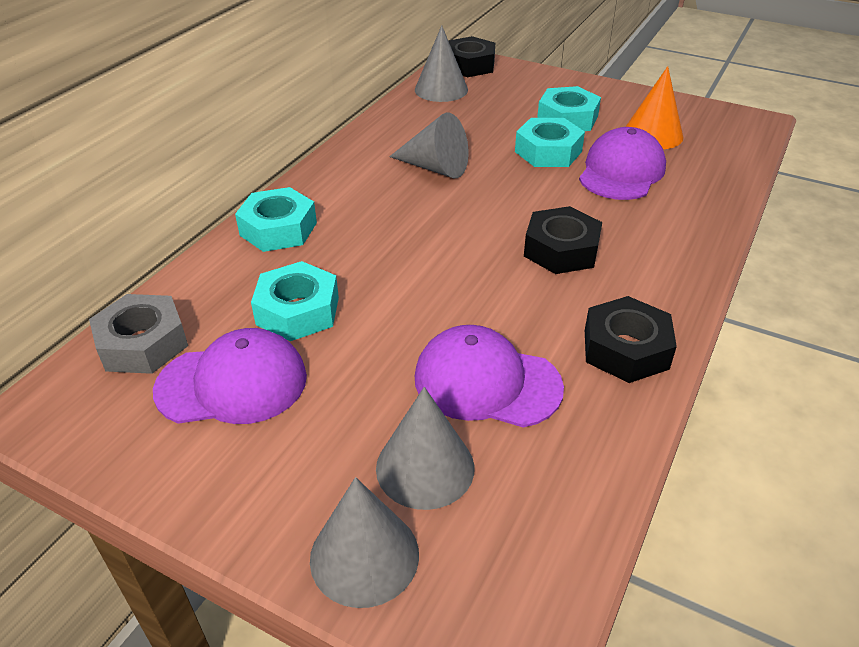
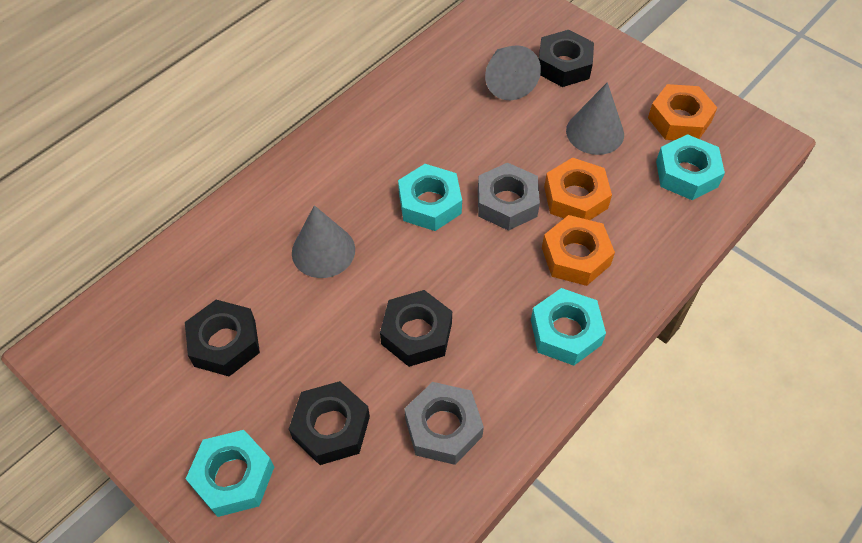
black nut: 3 -> 4
grey cone: 4 -> 3
grey nut: 1 -> 2
orange cone: 1 -> 0
orange nut: 0 -> 3
purple cap: 3 -> 0

